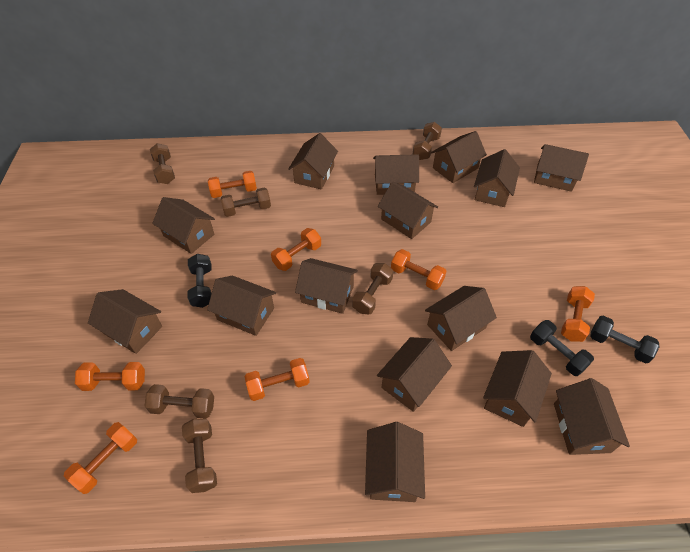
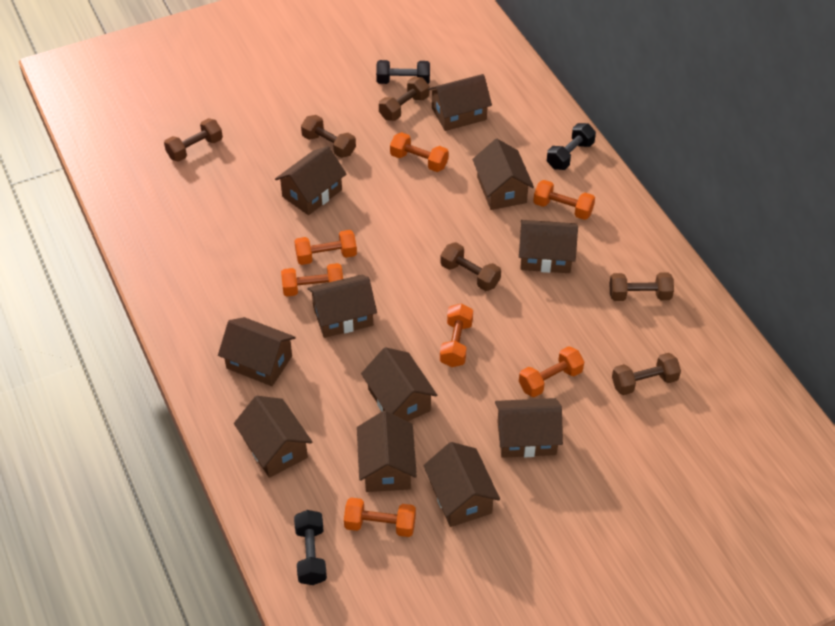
brown house: 15 -> 11

